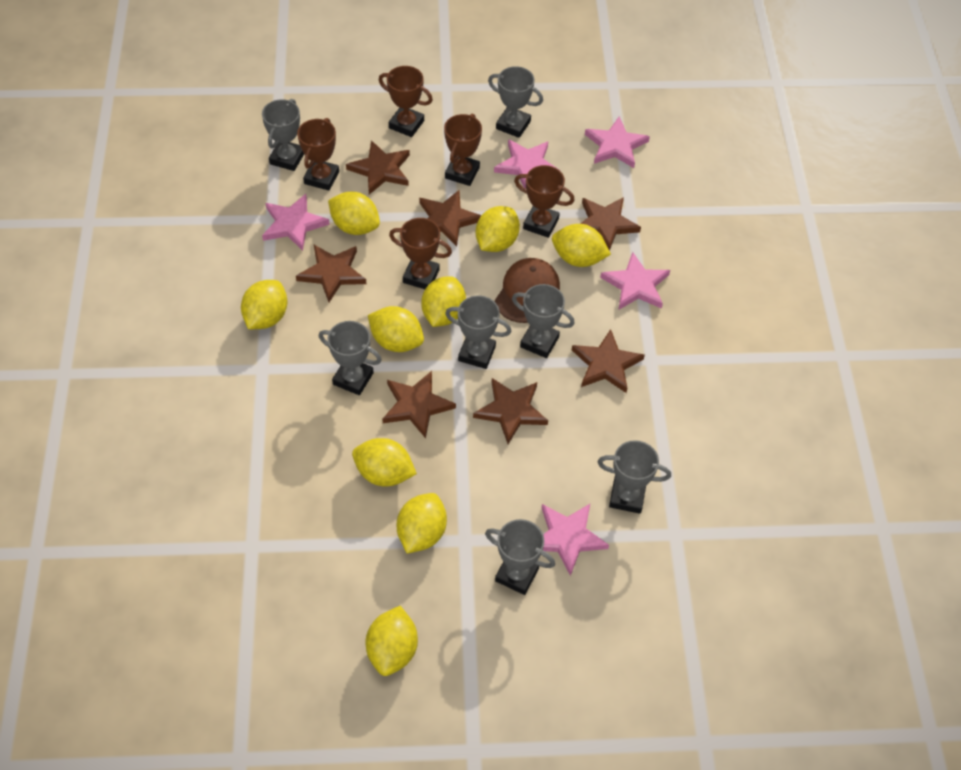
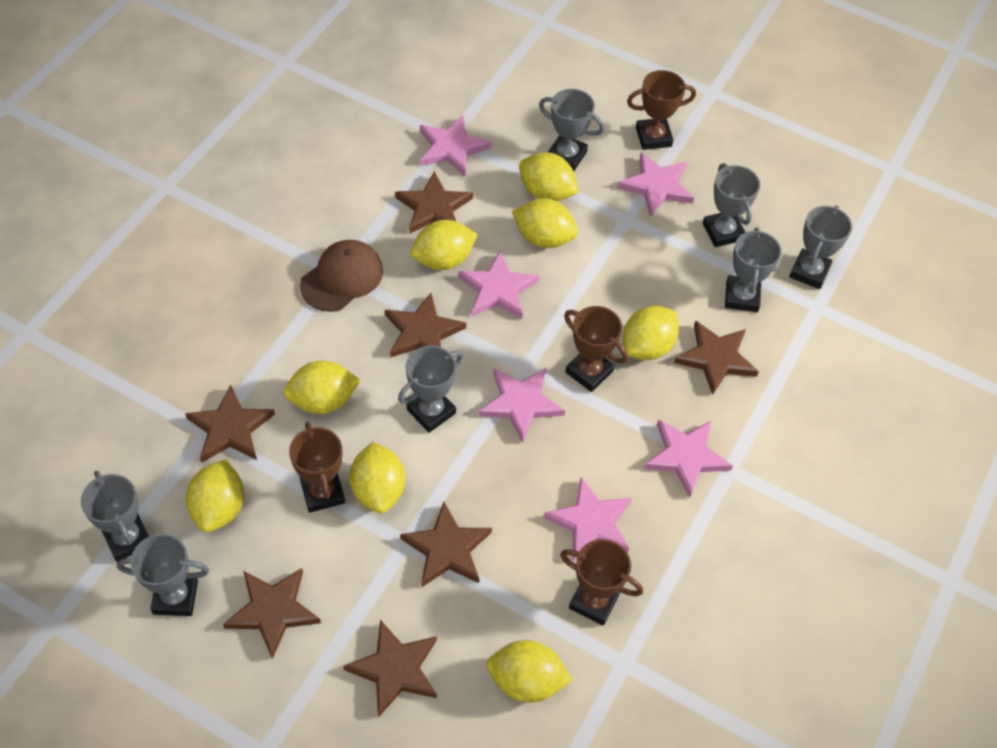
brown trophy: 5 -> 4
pink star: 5 -> 6
yellow lemon: 9 -> 8

